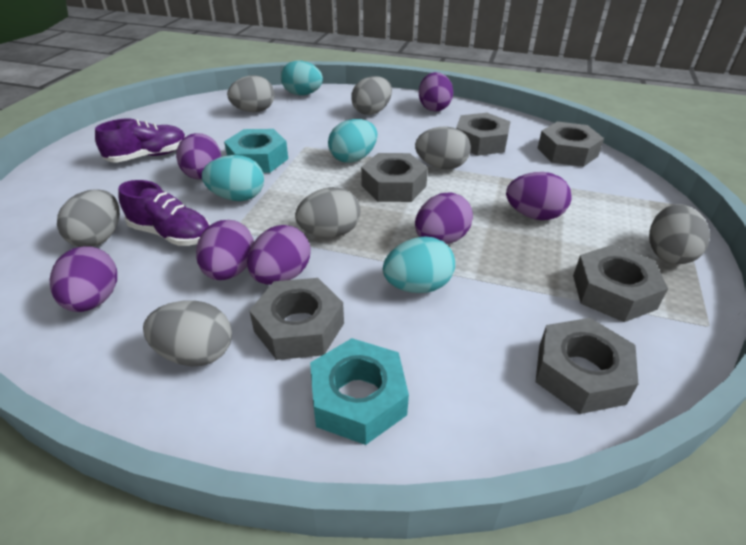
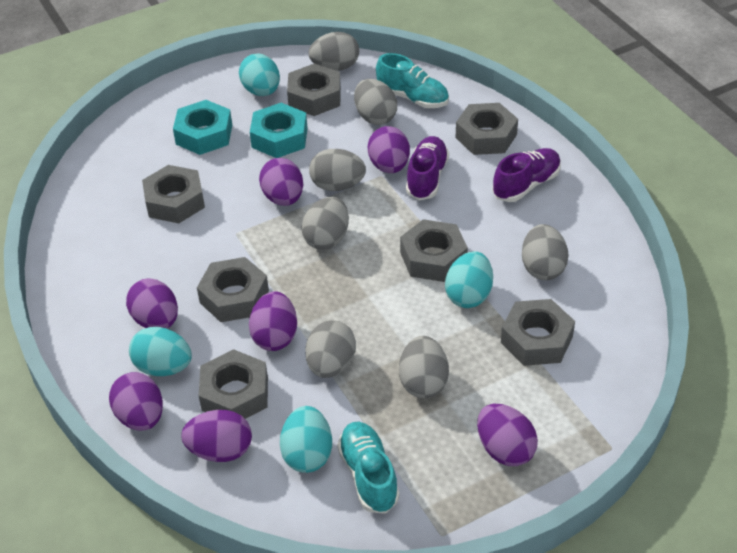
grey nut: 6 -> 7
turquoise shoe: 0 -> 2

